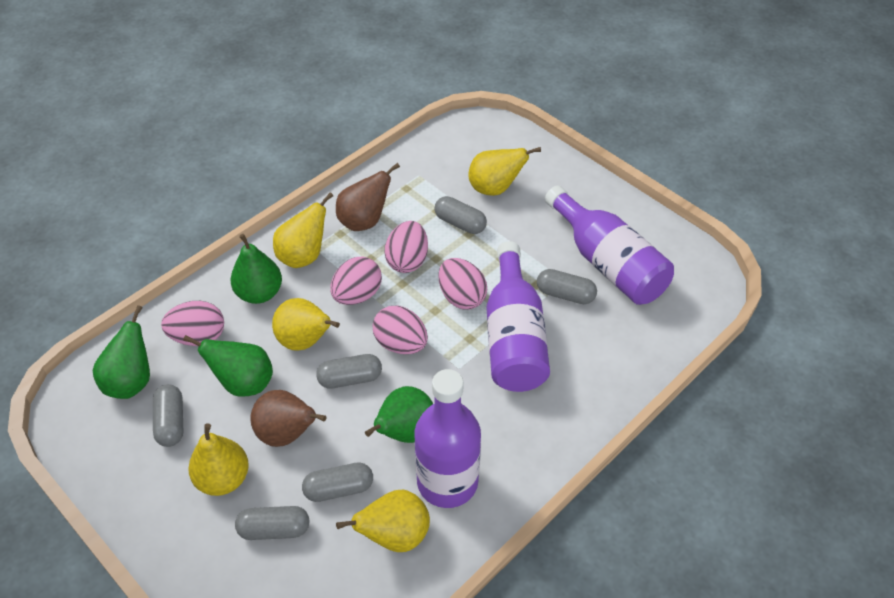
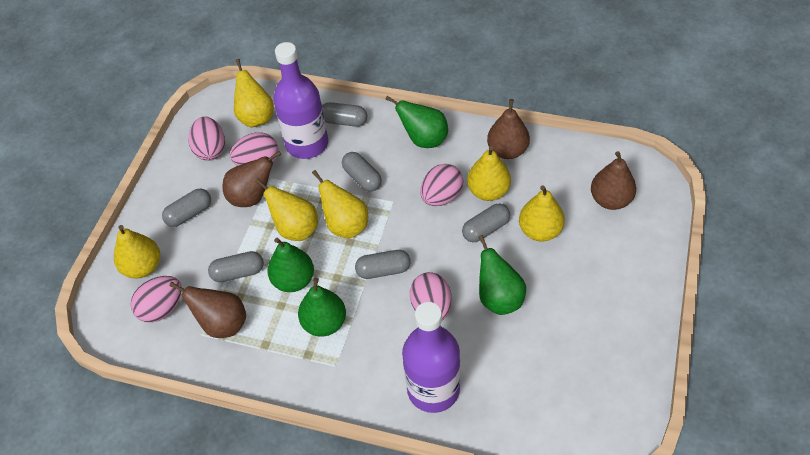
brown pear: 2 -> 4
purple bottle: 3 -> 2
yellow pear: 5 -> 6

